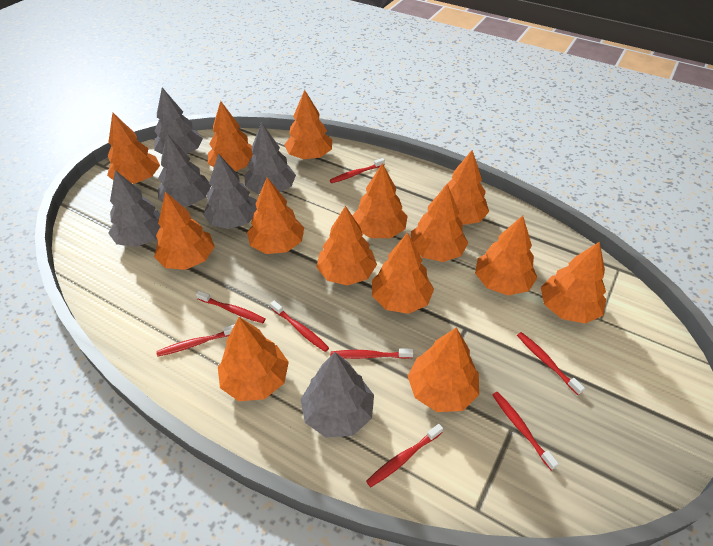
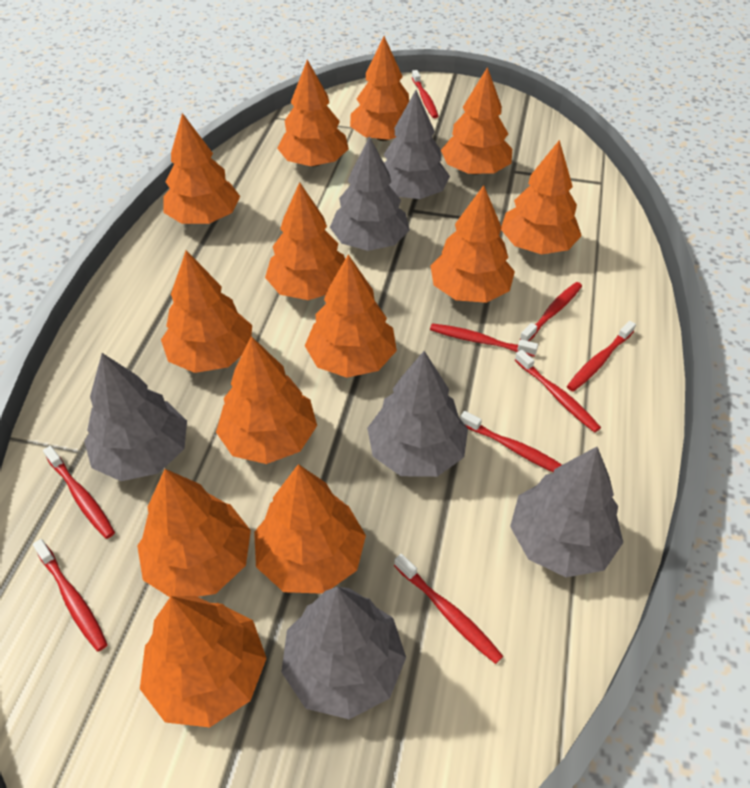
orange tree: 14 -> 13
red toothbrush: 8 -> 9

